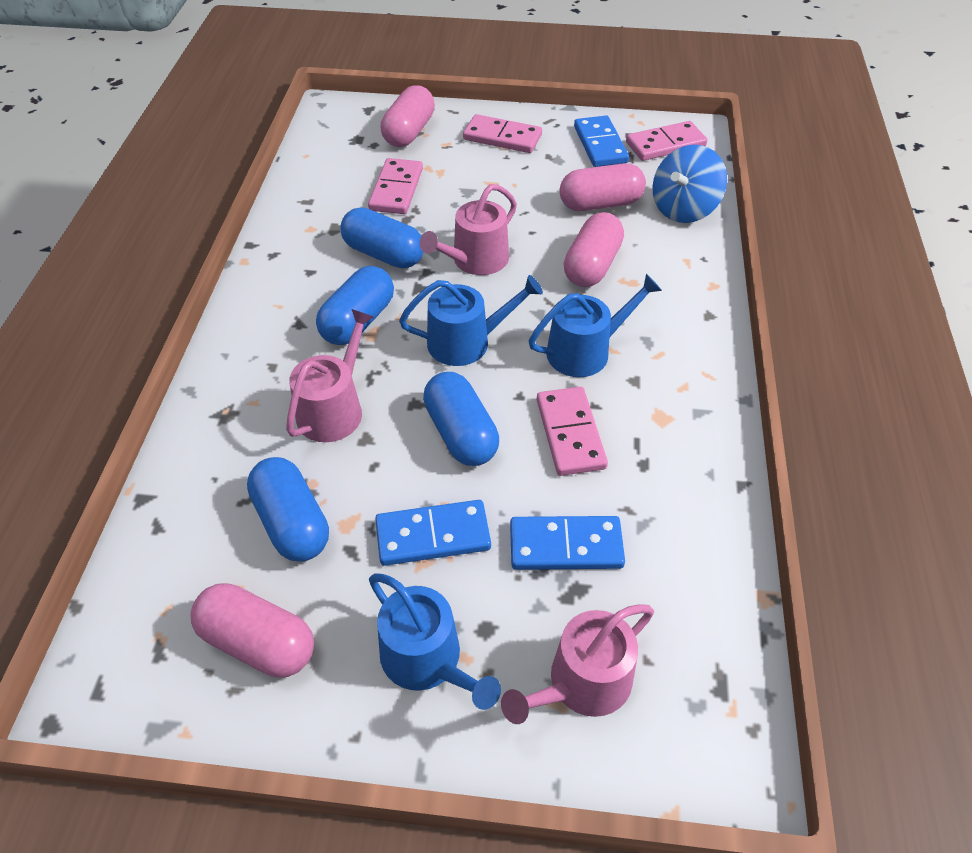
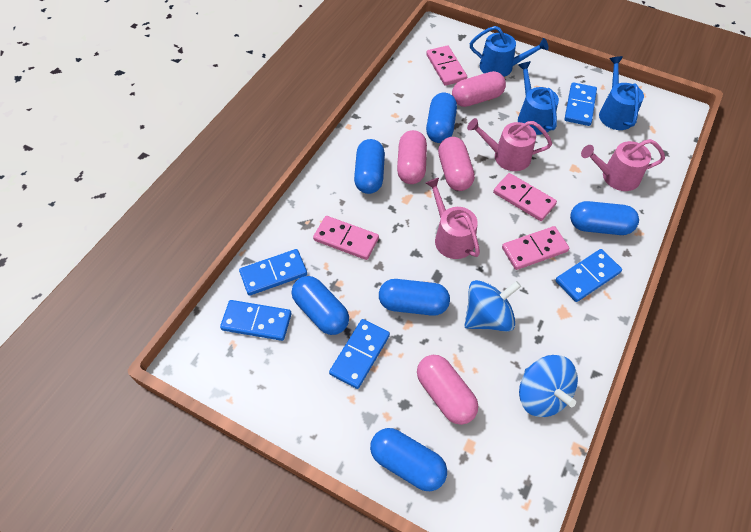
blue capsule: 4 -> 6
blue domino: 3 -> 5
blue spinning top: 1 -> 2

